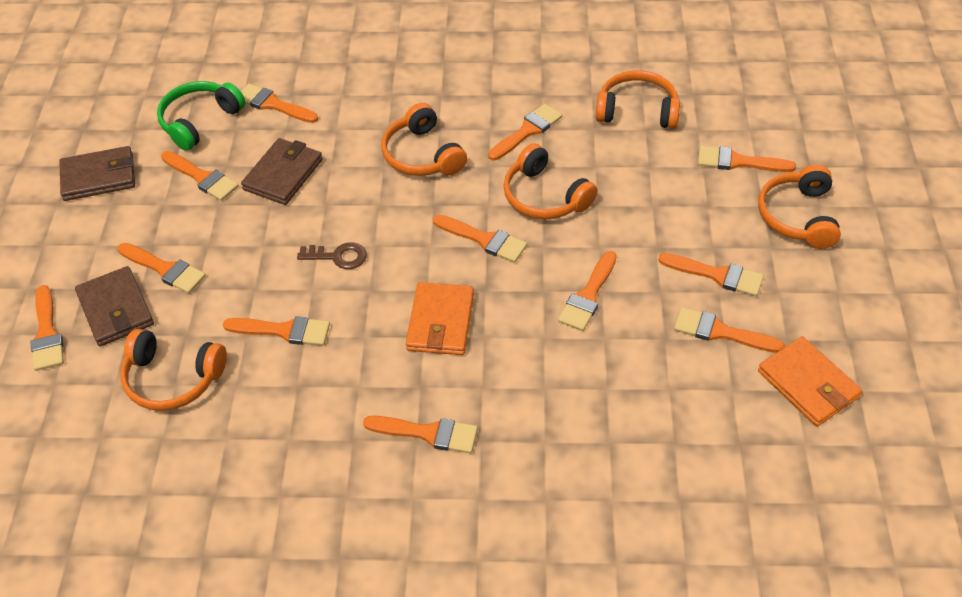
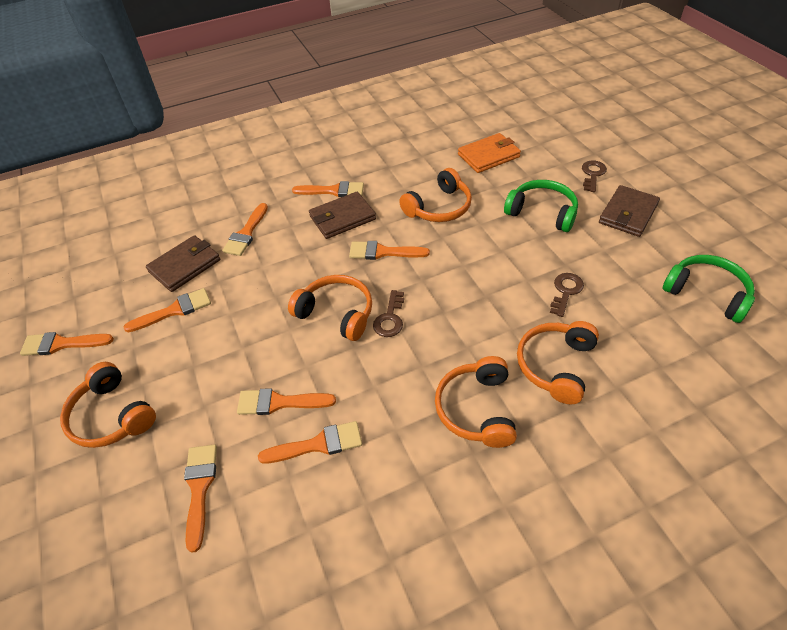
brown key: 1 -> 3
green headphones: 1 -> 2
orange brush: 12 -> 8
orange wallet: 2 -> 1

